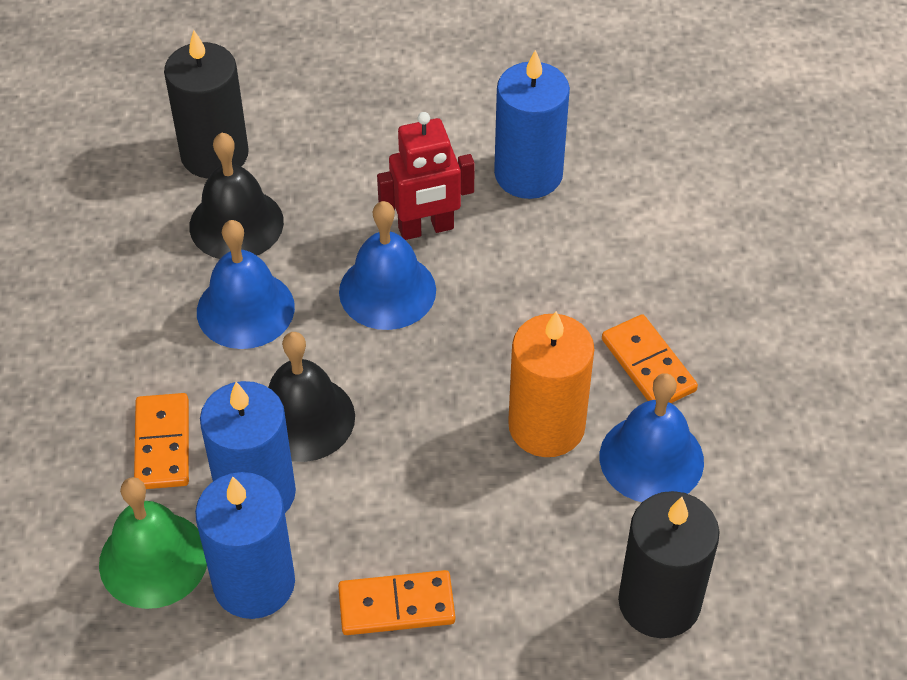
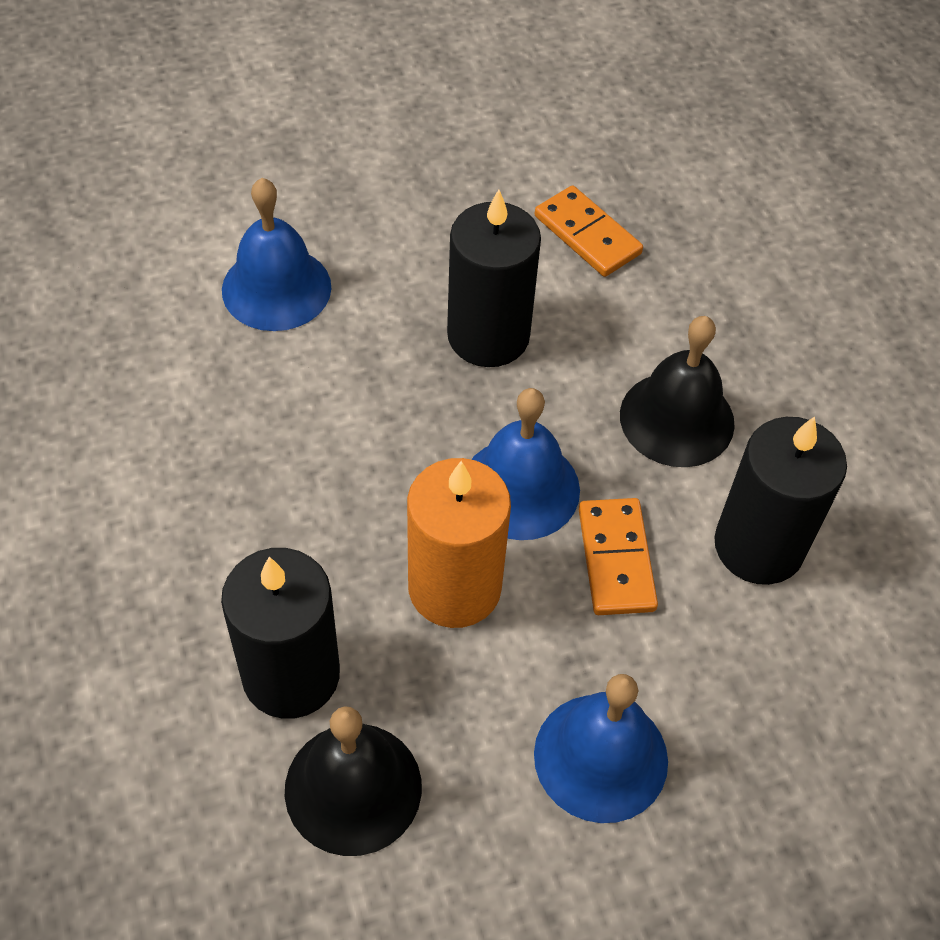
black candle: 2 -> 3
blue candle: 3 -> 0
green bell: 1 -> 0
orange domino: 3 -> 2
red robot: 1 -> 0

